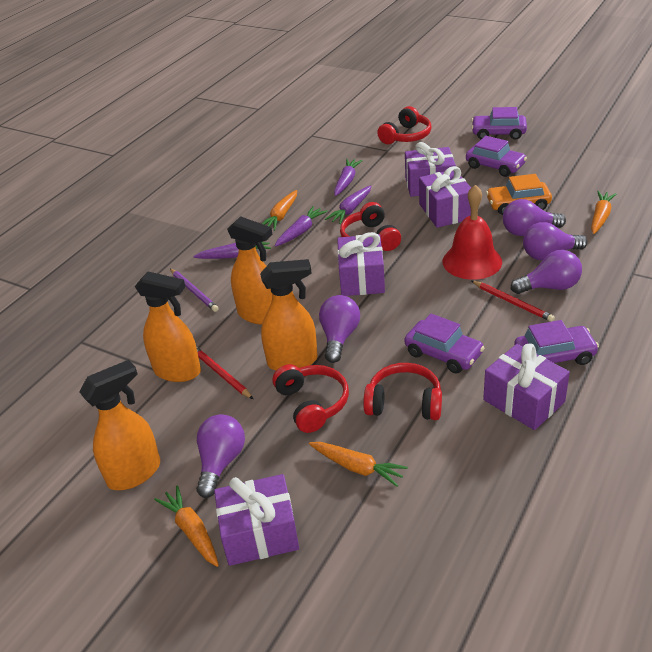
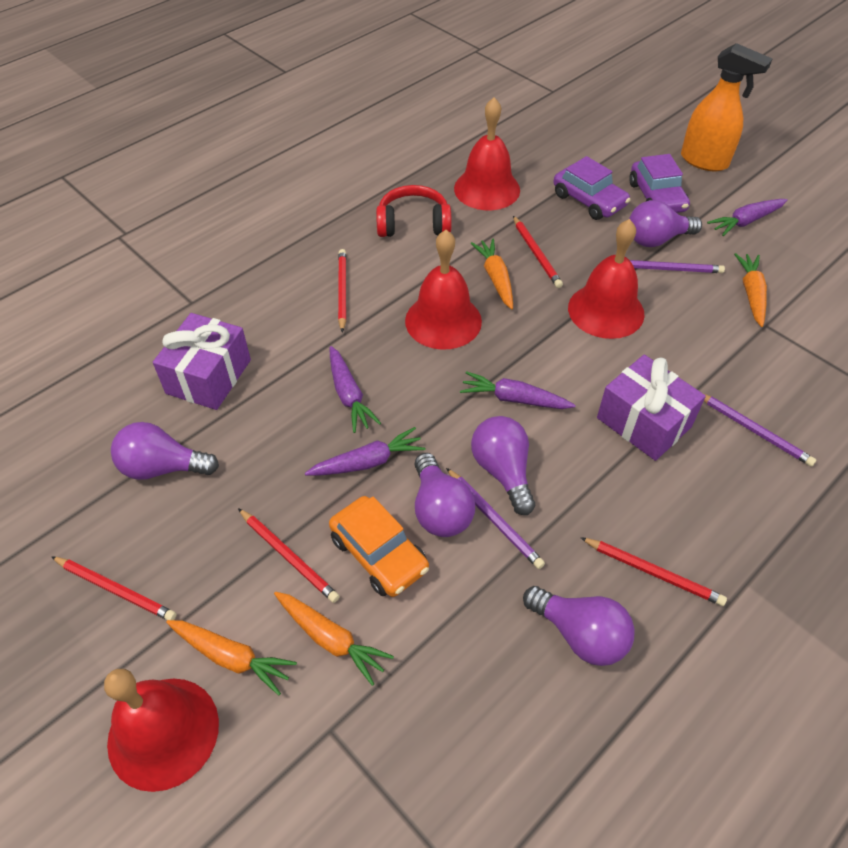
orange spray bottle: 4 -> 1
purple car: 4 -> 2
purple gift: 5 -> 2
purple pencil: 1 -> 3
red bell: 1 -> 4
red headphones: 4 -> 1
red pencil: 2 -> 5

